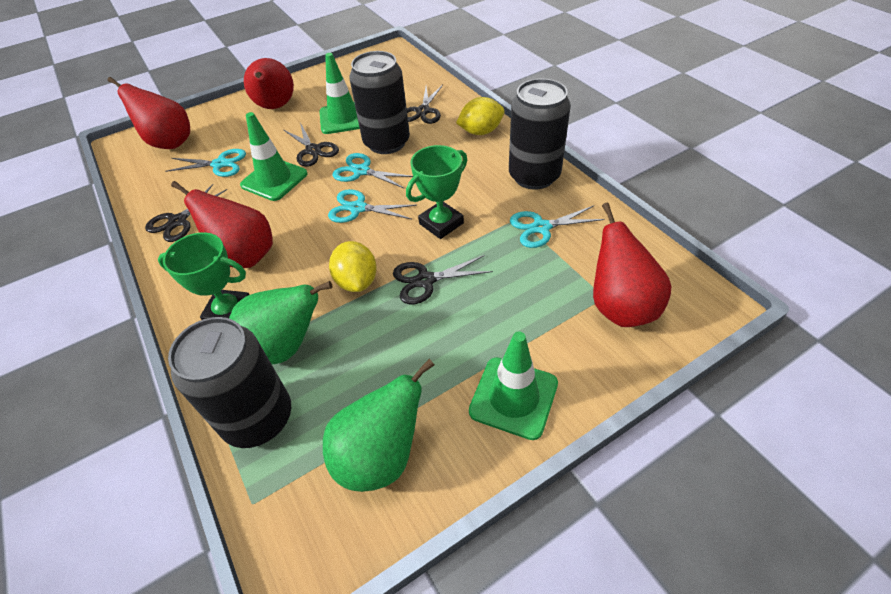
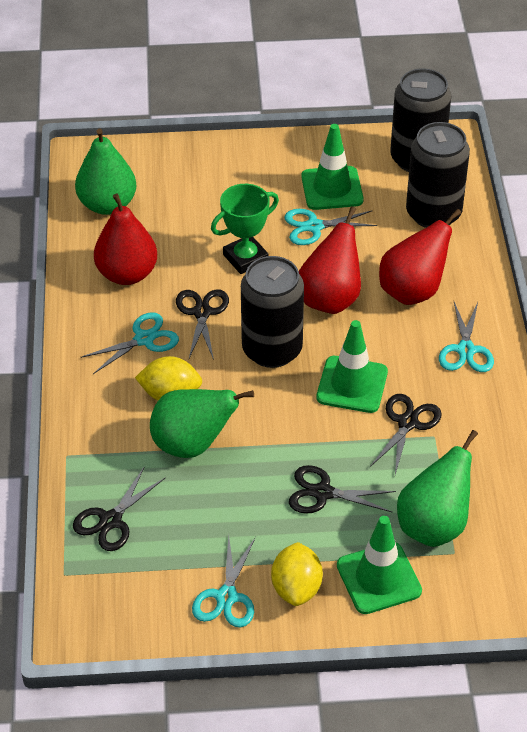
green pear: 2 -> 3
green trophy: 2 -> 1
red pear: 4 -> 3

